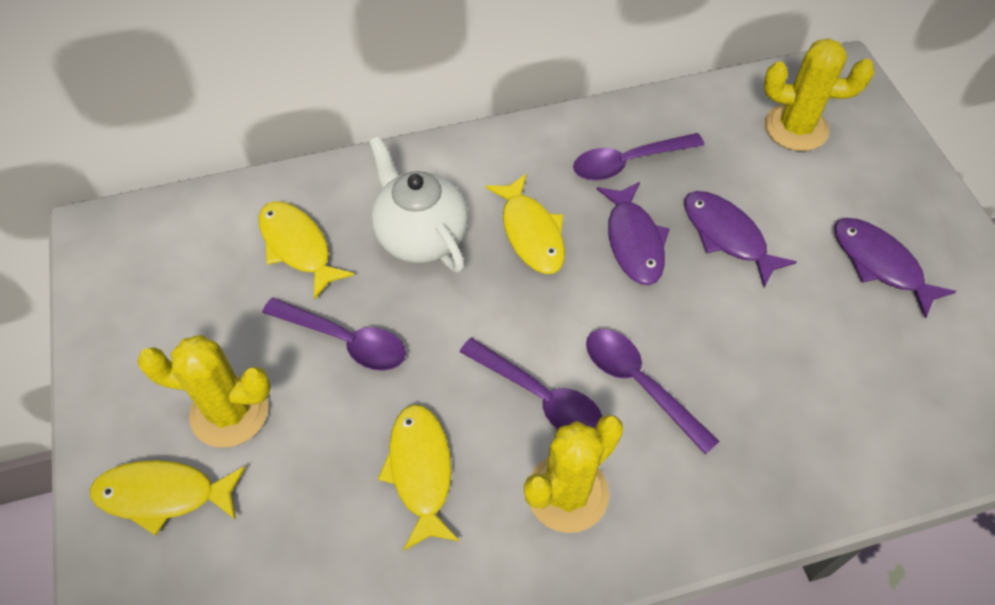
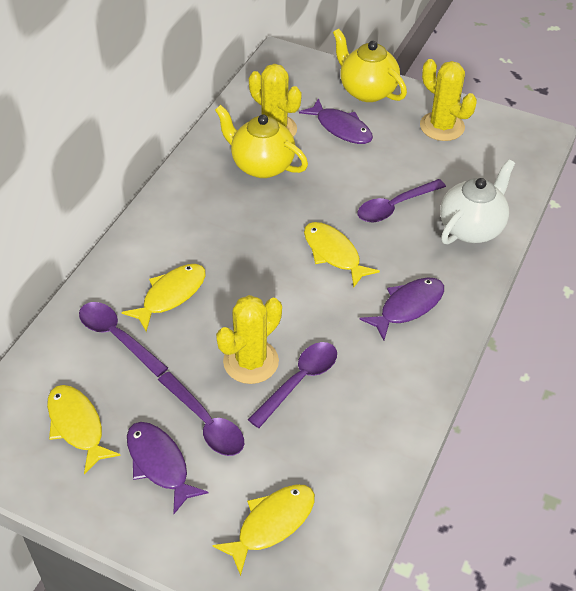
yellow teapot: 0 -> 2

